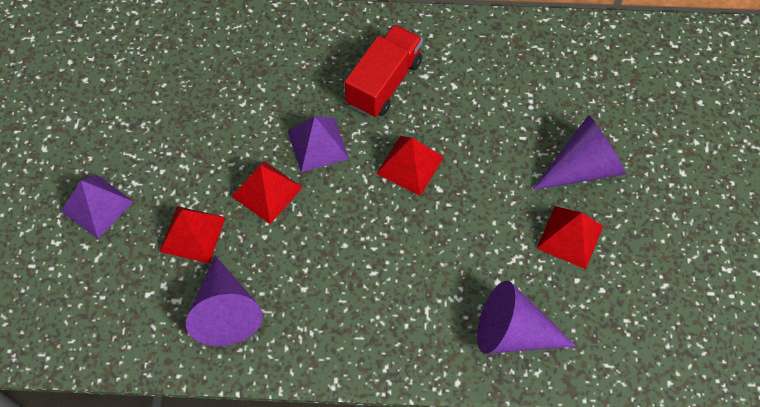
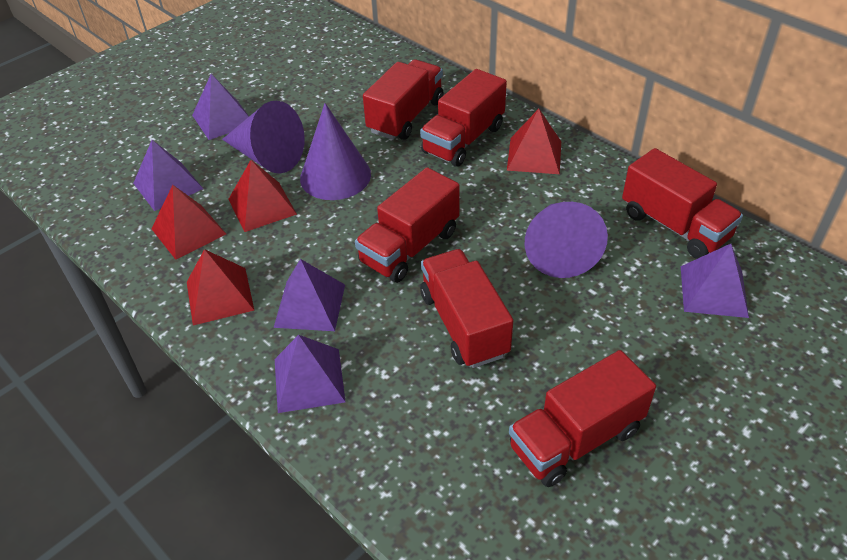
purple pyramid: 2 -> 5
red truck: 1 -> 6

